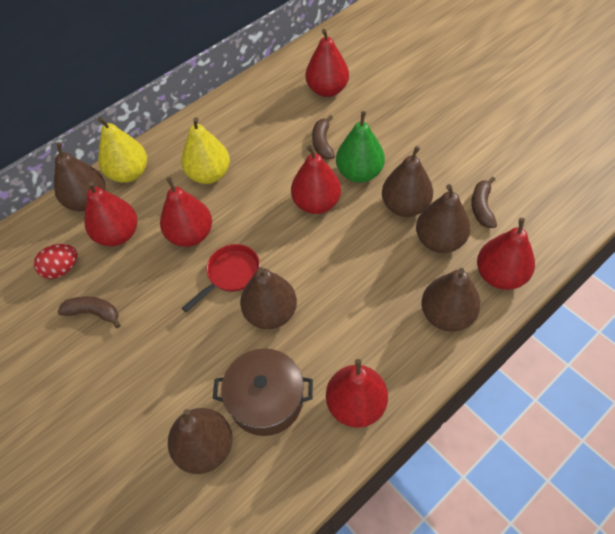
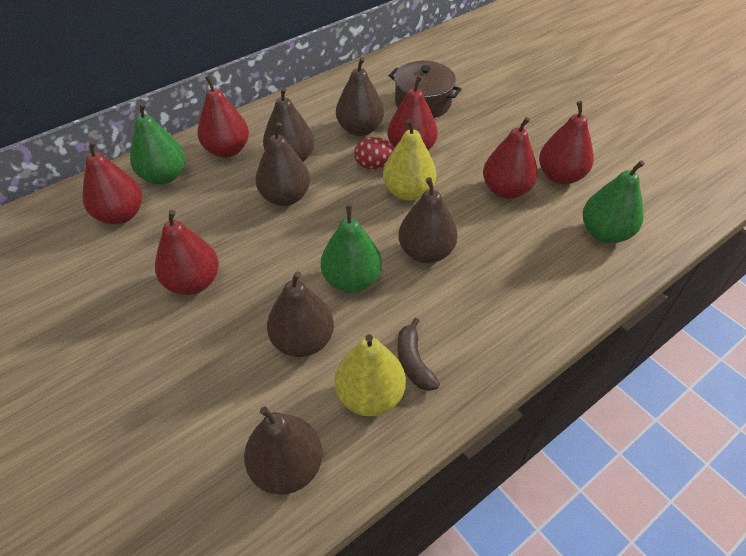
brown banana: 3 -> 1
green pear: 1 -> 3
red pan: 1 -> 0

